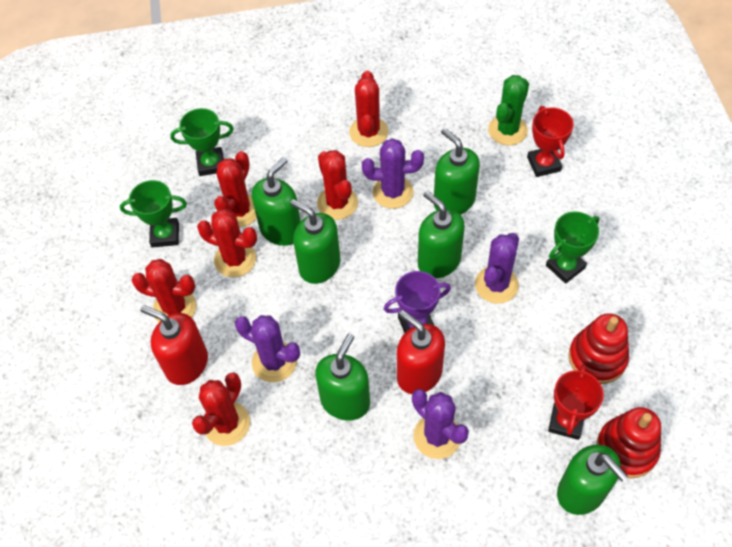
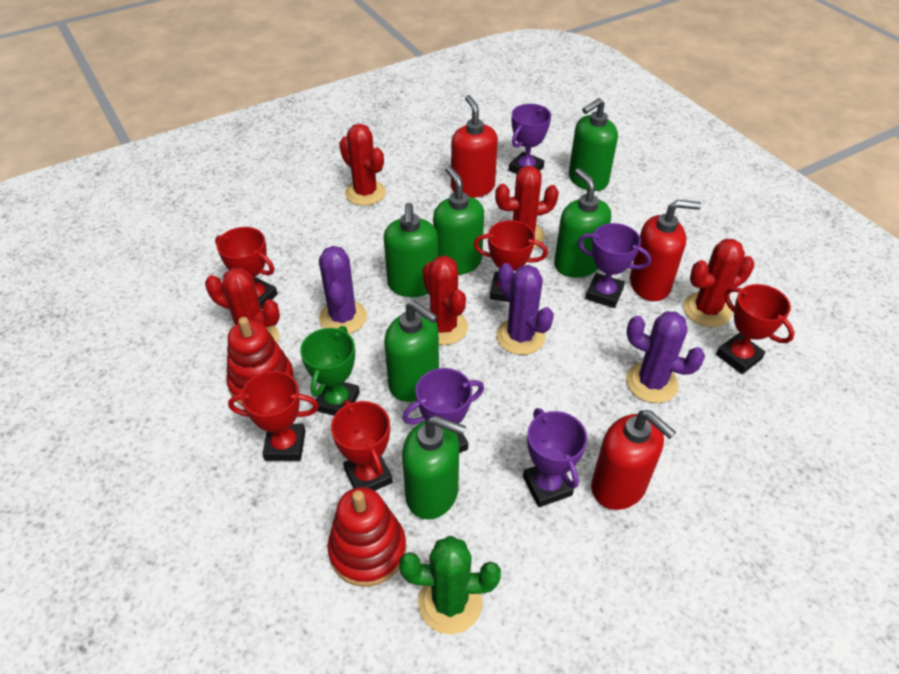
green trophy: 3 -> 1
purple cactus: 4 -> 3
purple trophy: 1 -> 4
red cactus: 6 -> 5
red soap dispenser: 2 -> 3
red trophy: 2 -> 5

